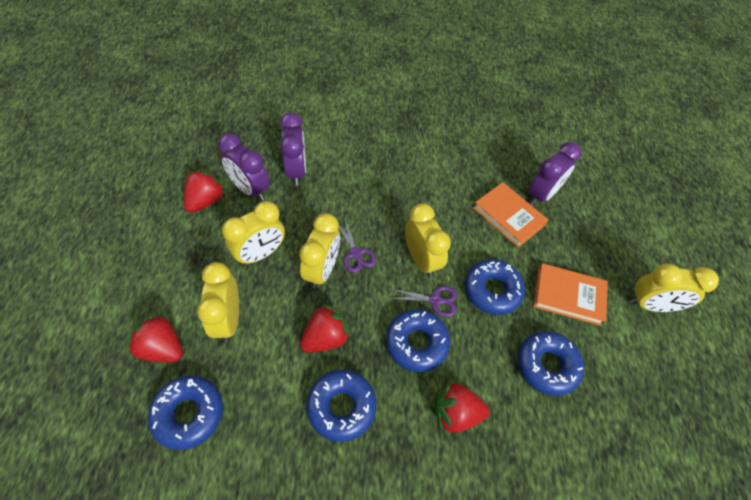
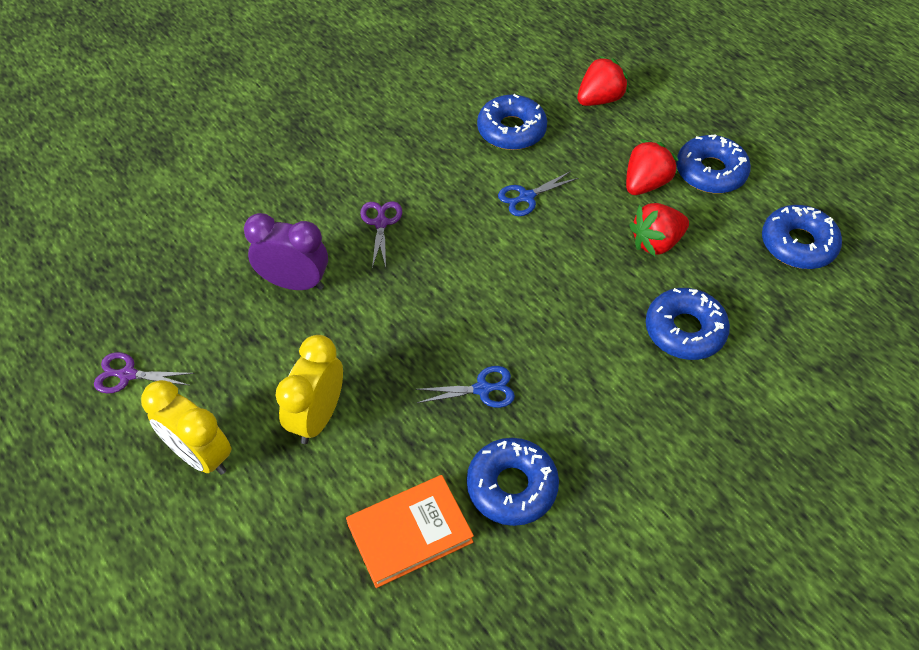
blue scissors: 0 -> 2
orange book: 2 -> 1
purple clock: 3 -> 1
red strawberry: 4 -> 3
yellow clock: 5 -> 2

